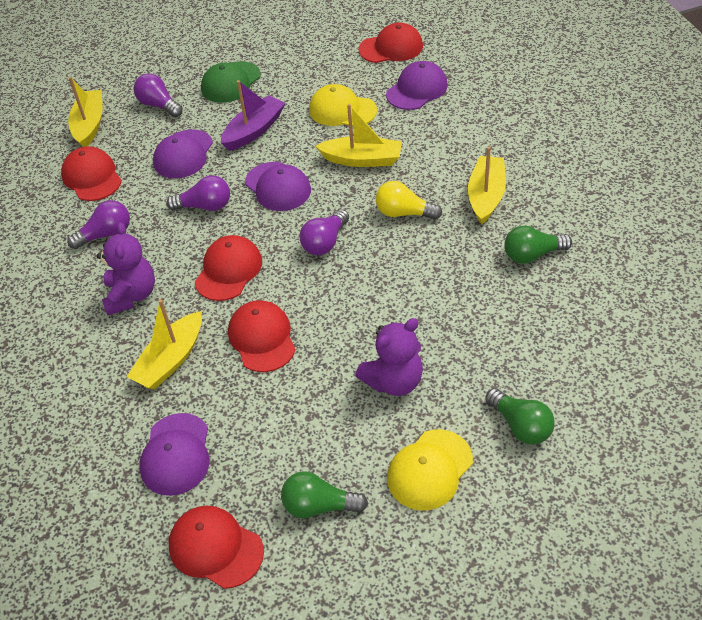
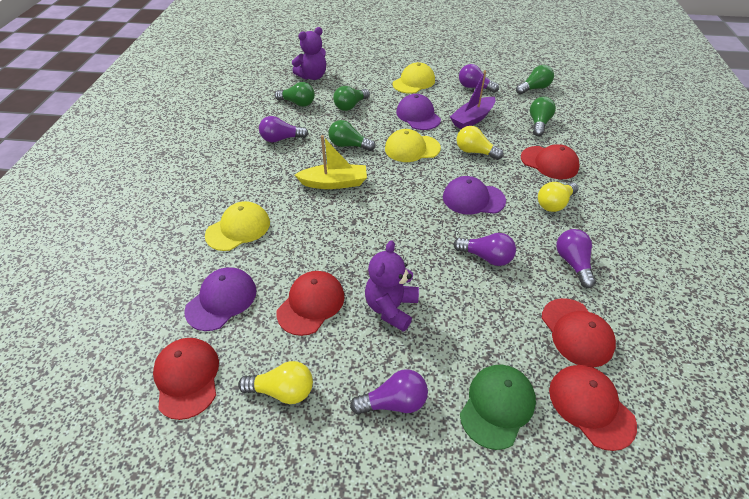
green light bulb: 3 -> 5
purple cap: 4 -> 3
purple light bulb: 4 -> 5
yellow boat: 4 -> 1
yellow cap: 2 -> 3
yellow light bulb: 1 -> 3

